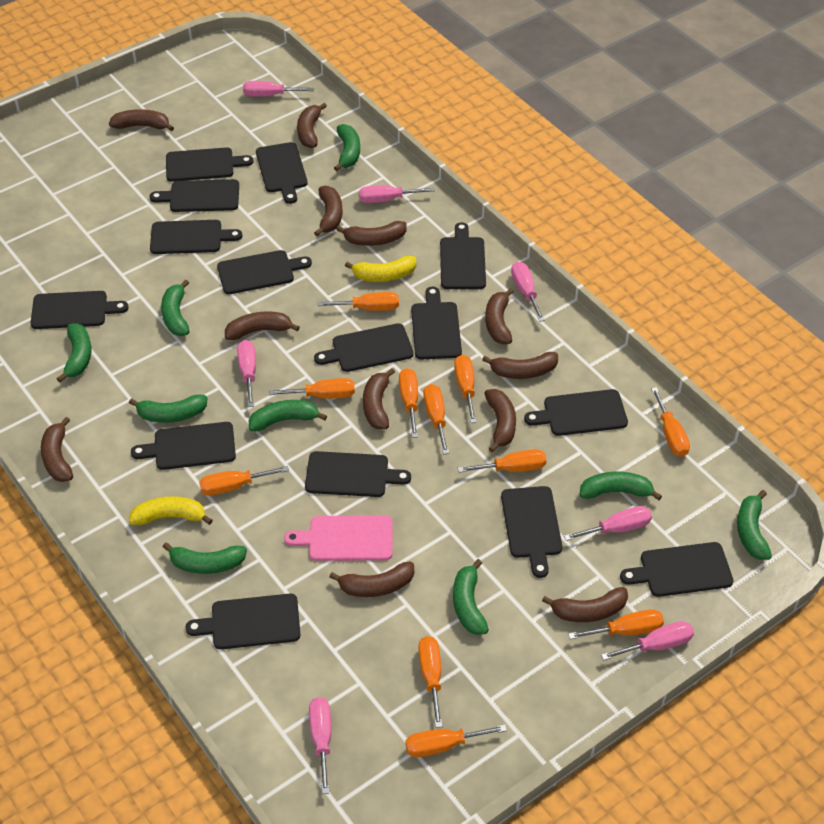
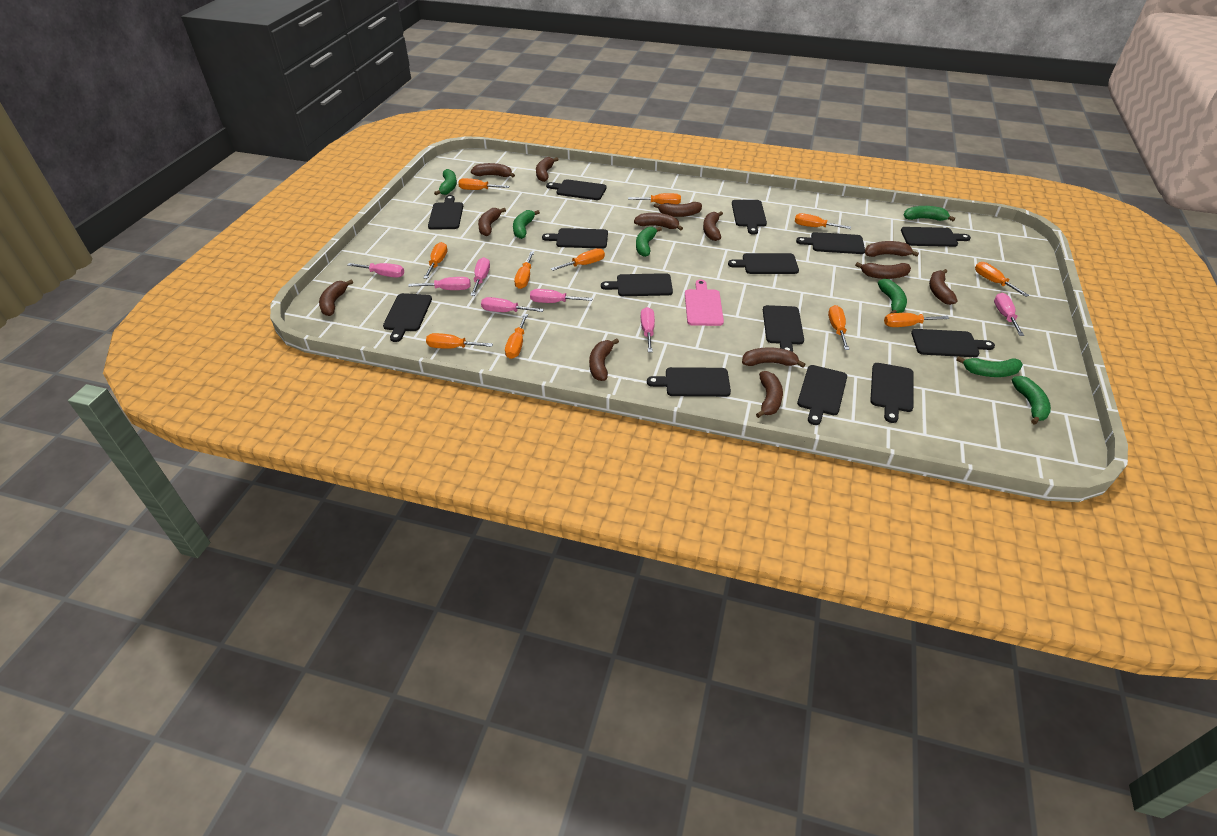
black cutting board: 15 -> 14
brown banana: 12 -> 13
green banana: 9 -> 7
yellow banana: 2 -> 0

